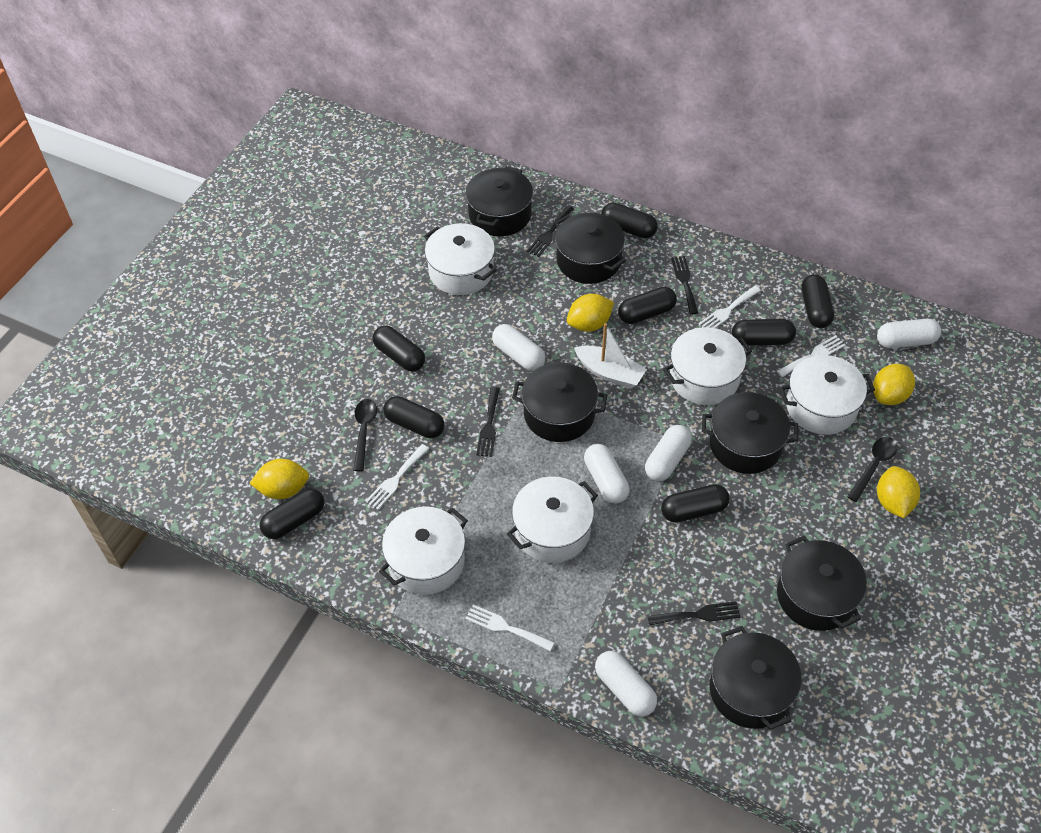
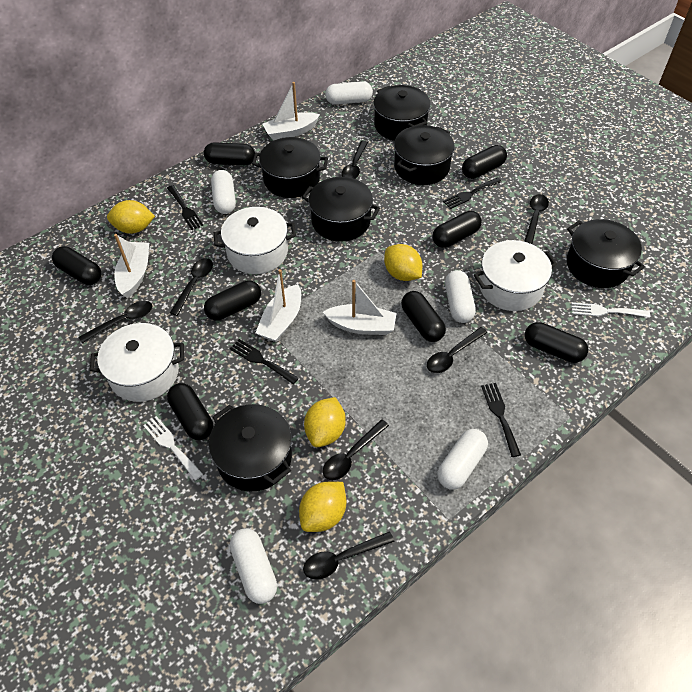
black spoon: 2 -> 7
white boat: 1 -> 4
white fork: 4 -> 2
white pot: 5 -> 3

